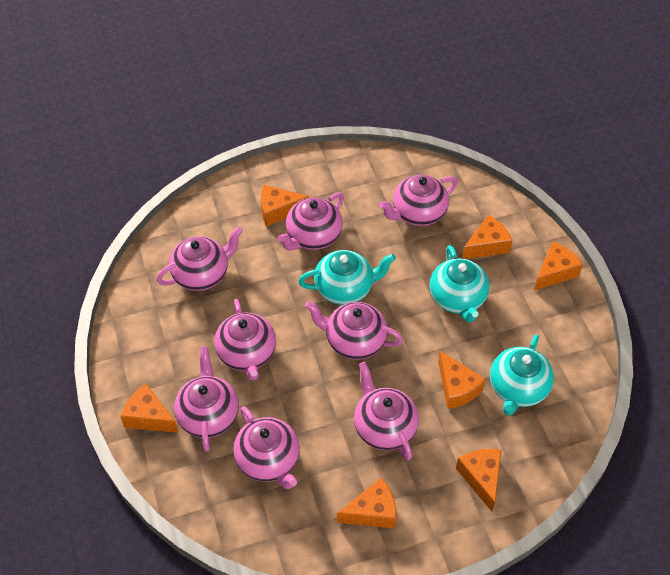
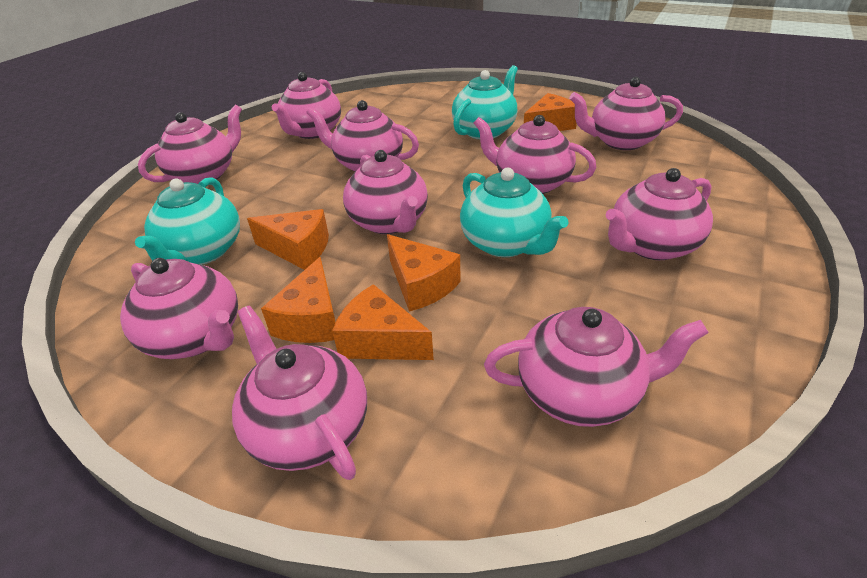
orange cheese: 7 -> 5
pink teapot: 8 -> 10

